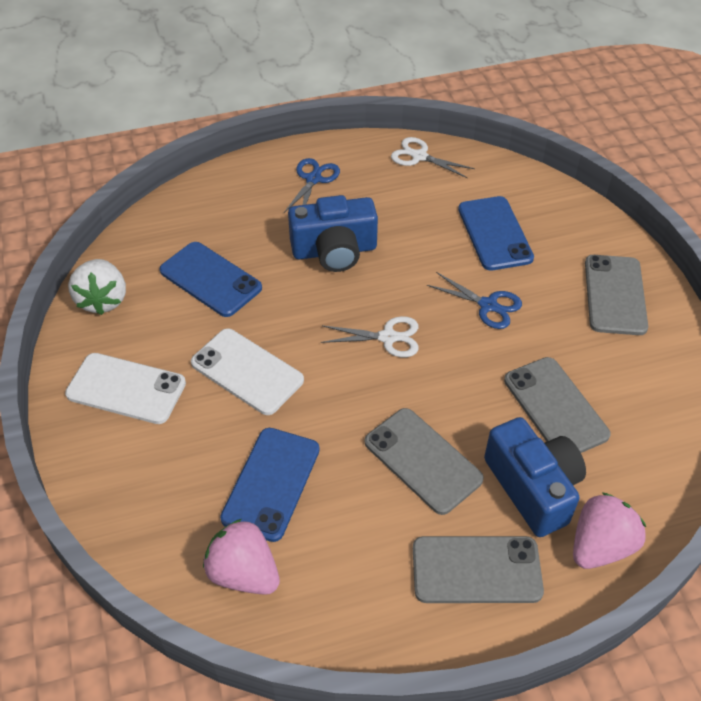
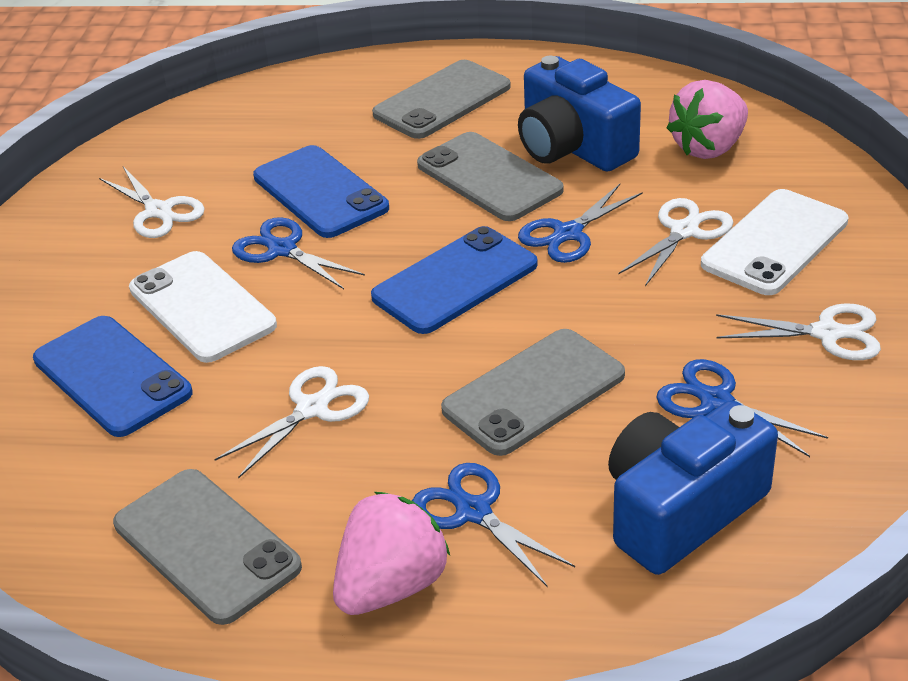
blue scissors: 2 -> 4
white scissors: 2 -> 4
white strawberry: 1 -> 0

